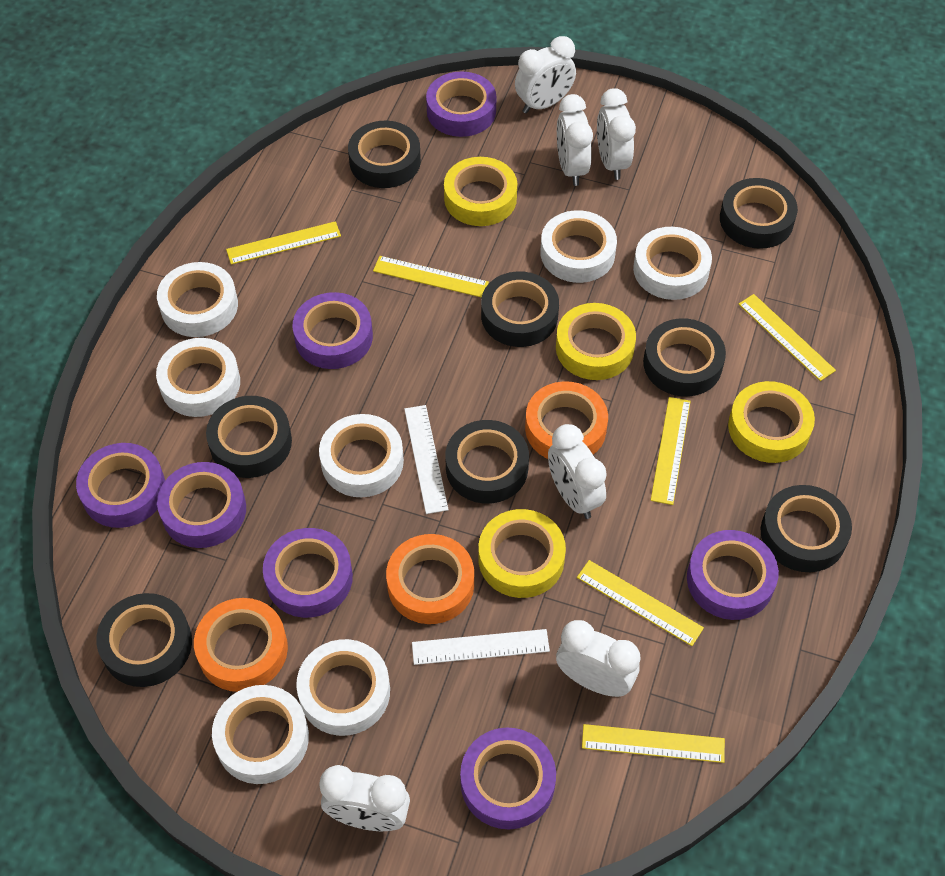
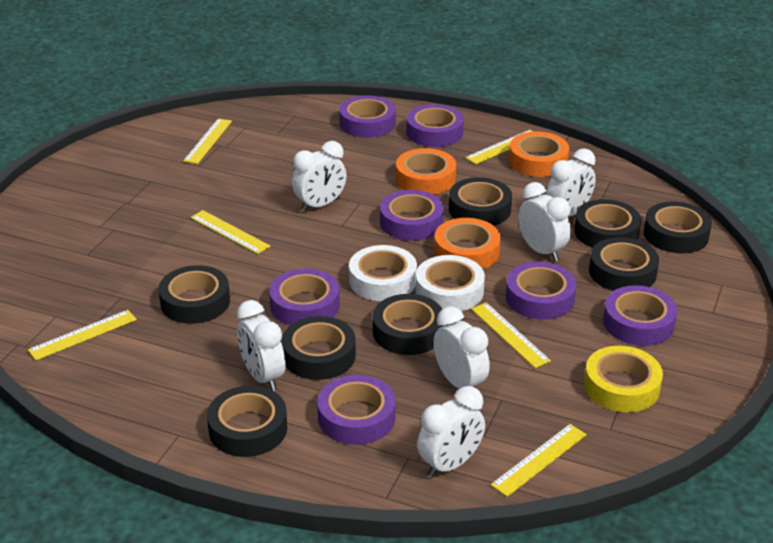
white ruler: 2 -> 0
white tape: 7 -> 2
yellow tape: 4 -> 1

